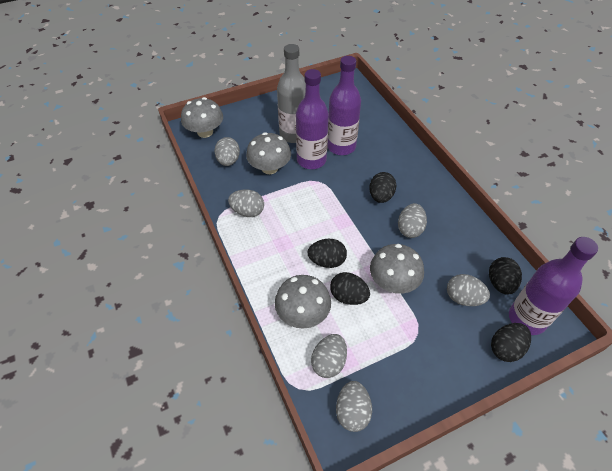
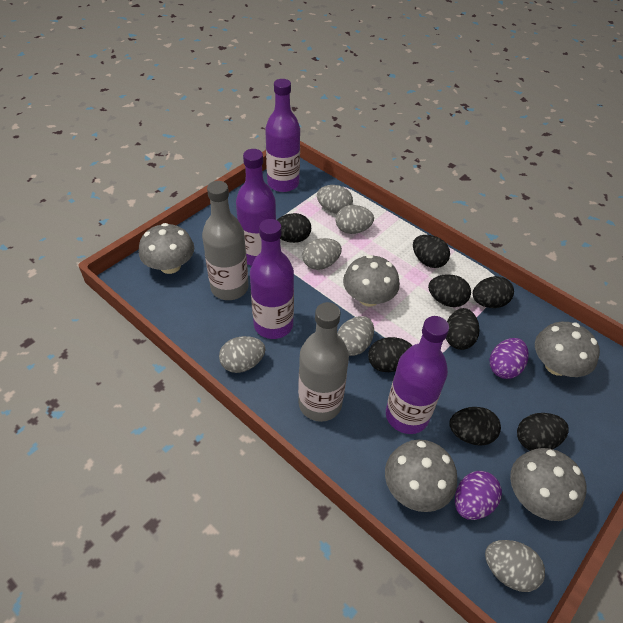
black egg: 5 -> 8
grey bottle: 1 -> 2
grey mushroom: 4 -> 5
purple bottle: 3 -> 4
purple egg: 0 -> 2

